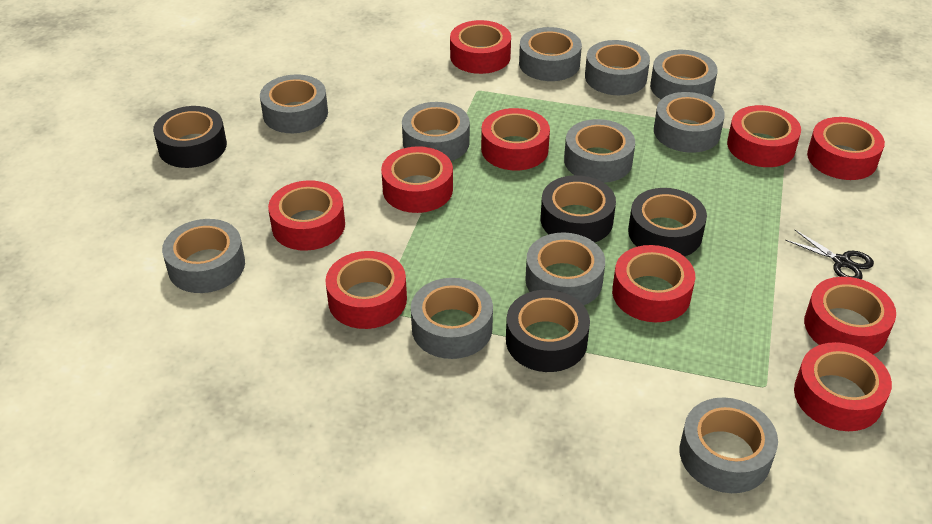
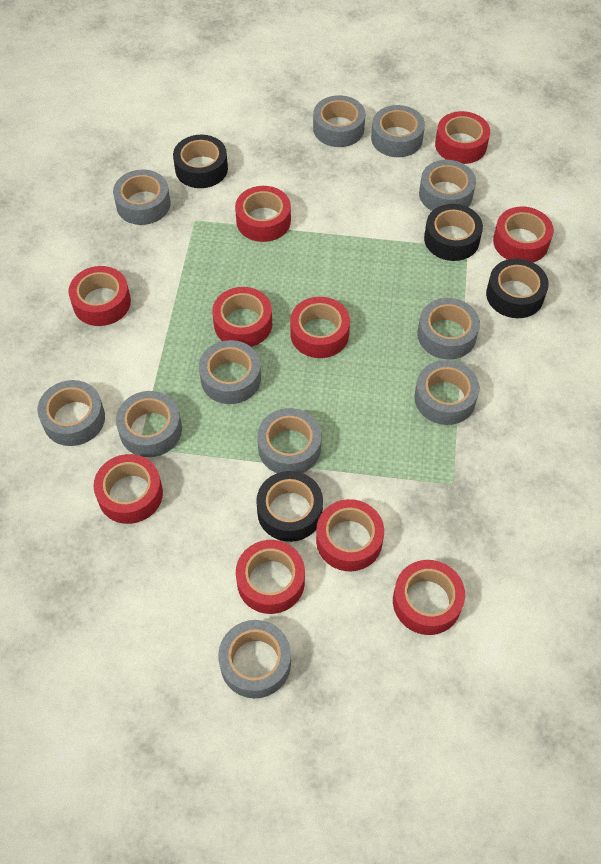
black scissors: 1 -> 0

